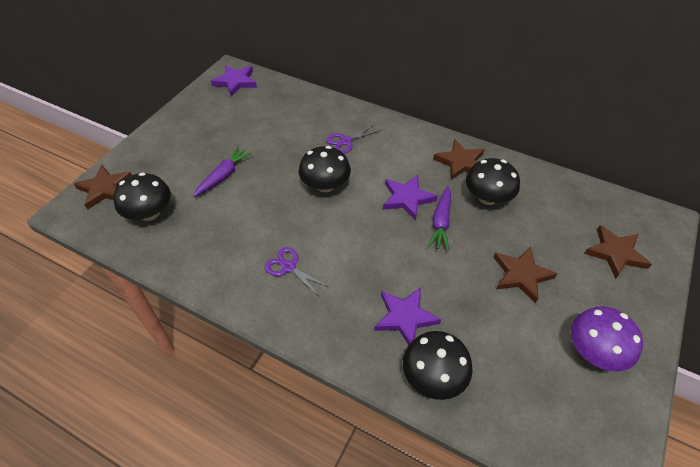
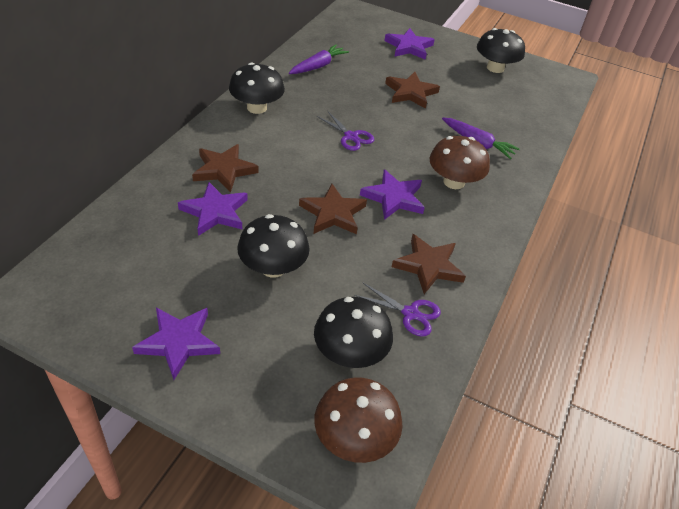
brown mushroom: 0 -> 2
purple mushroom: 1 -> 0
purple star: 3 -> 4

